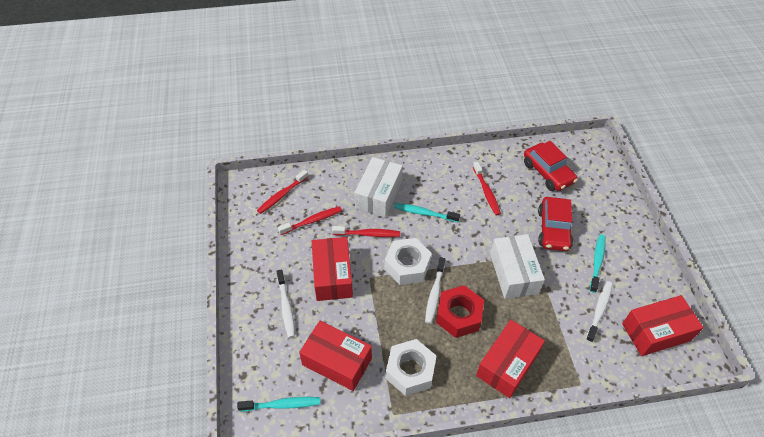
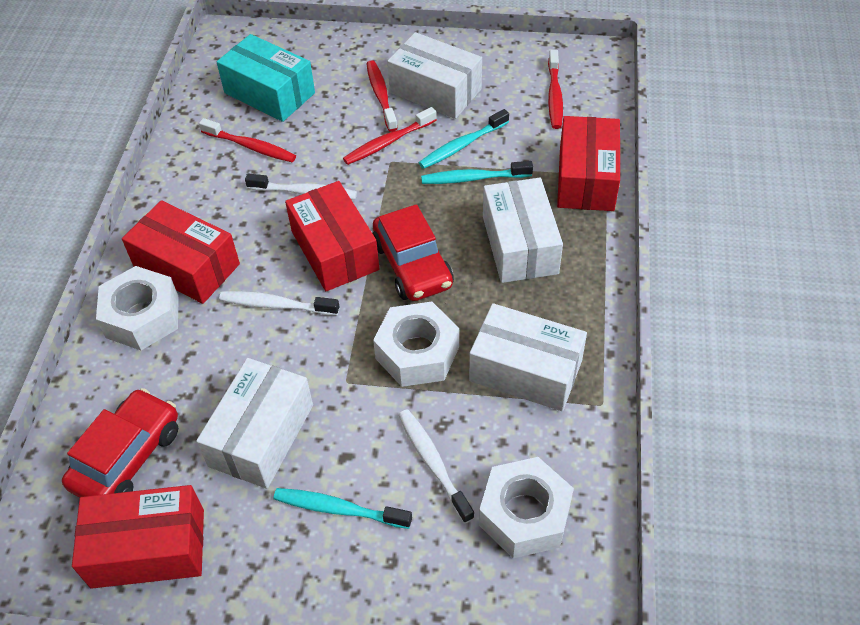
red nut: 1 -> 0
turquoise box: 0 -> 1
white box: 2 -> 4
white nut: 2 -> 3

